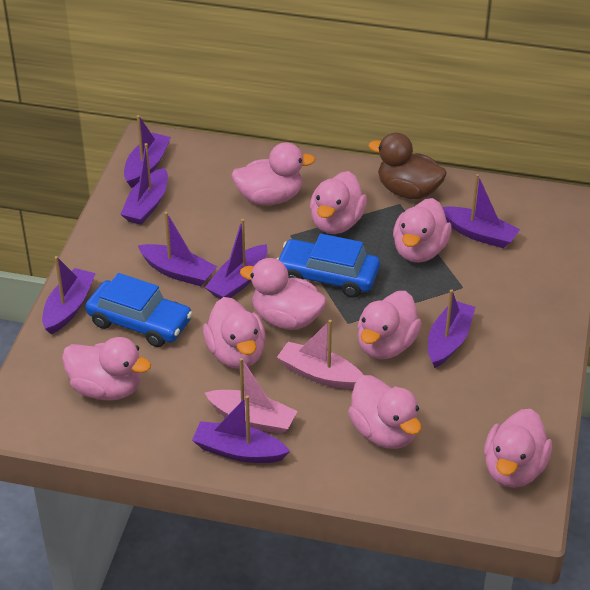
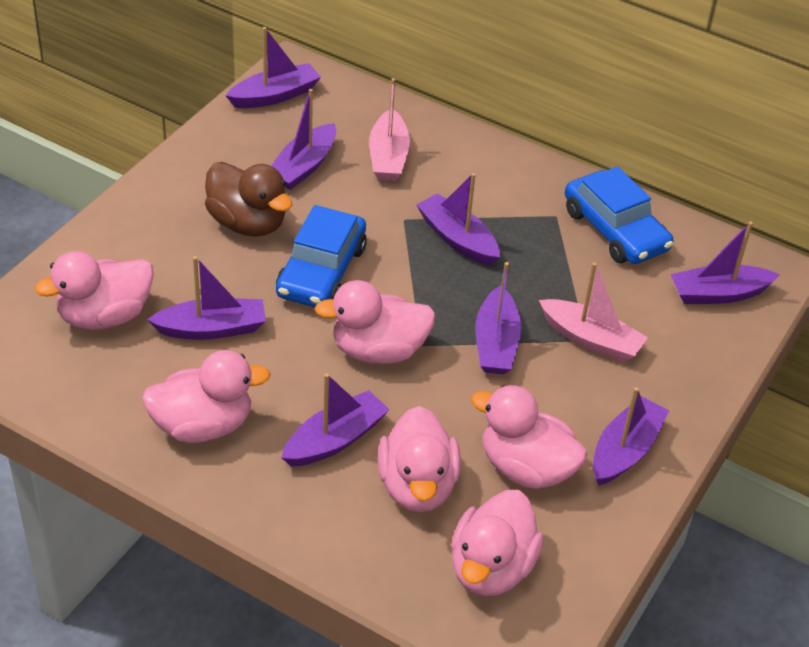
pink duck: 9 -> 6

